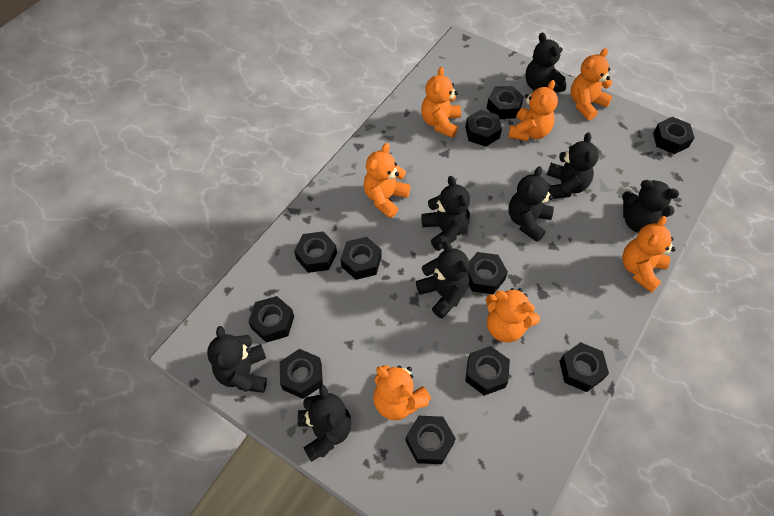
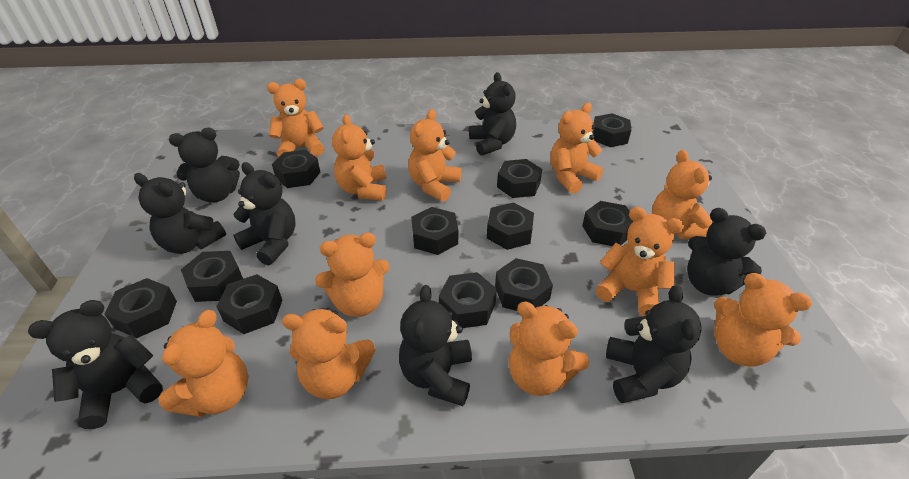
orange teddy bear: 7 -> 11

